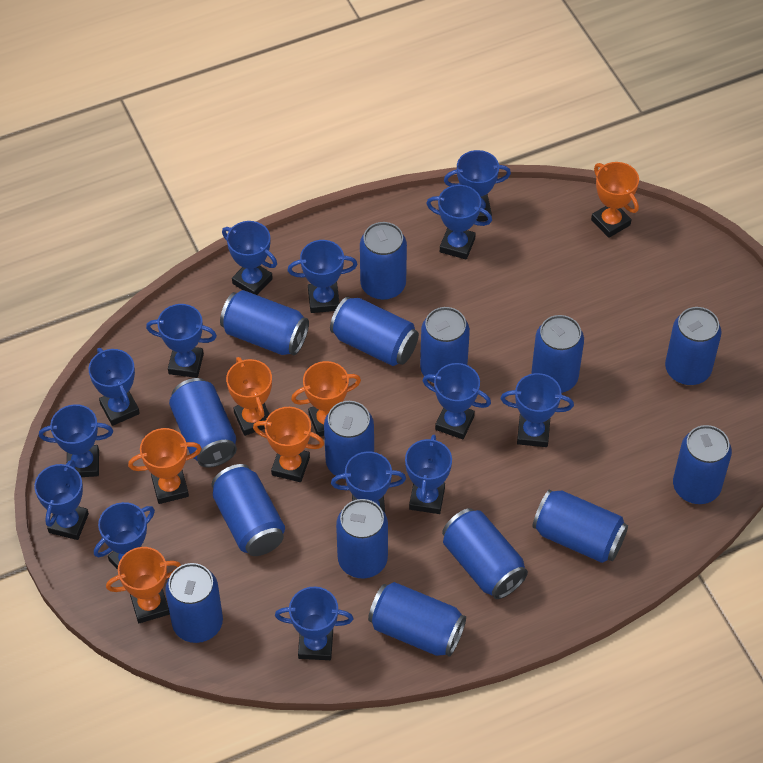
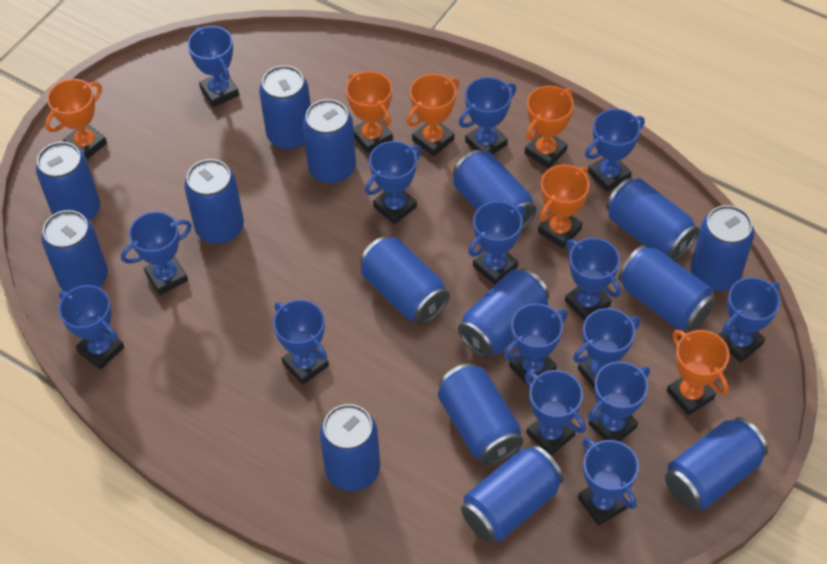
blue trophy: 14 -> 15

